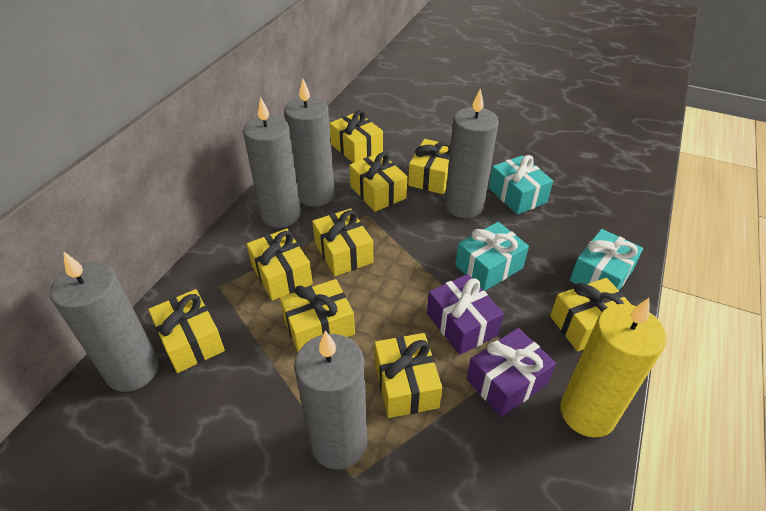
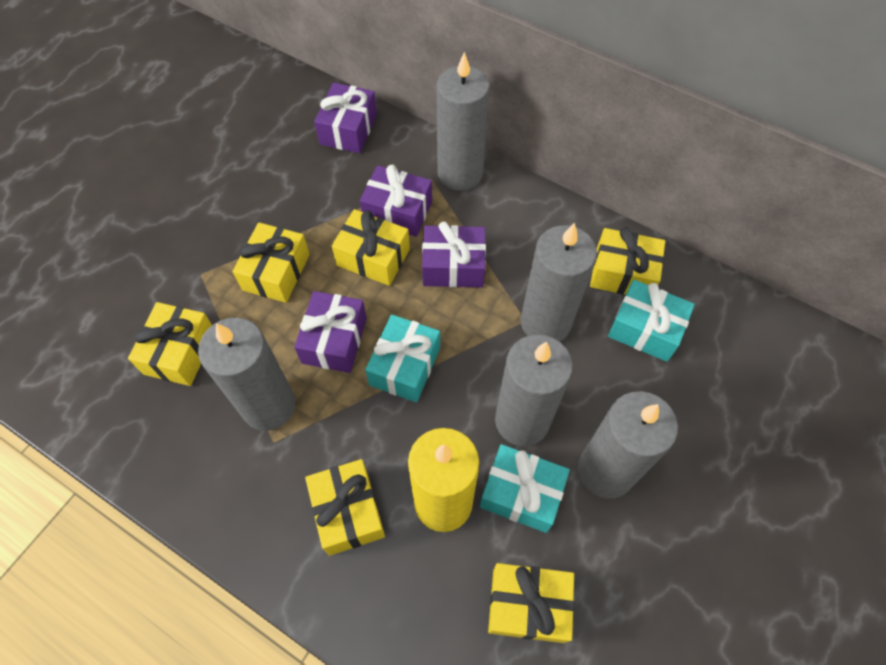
purple gift: 2 -> 4
yellow gift: 9 -> 6

